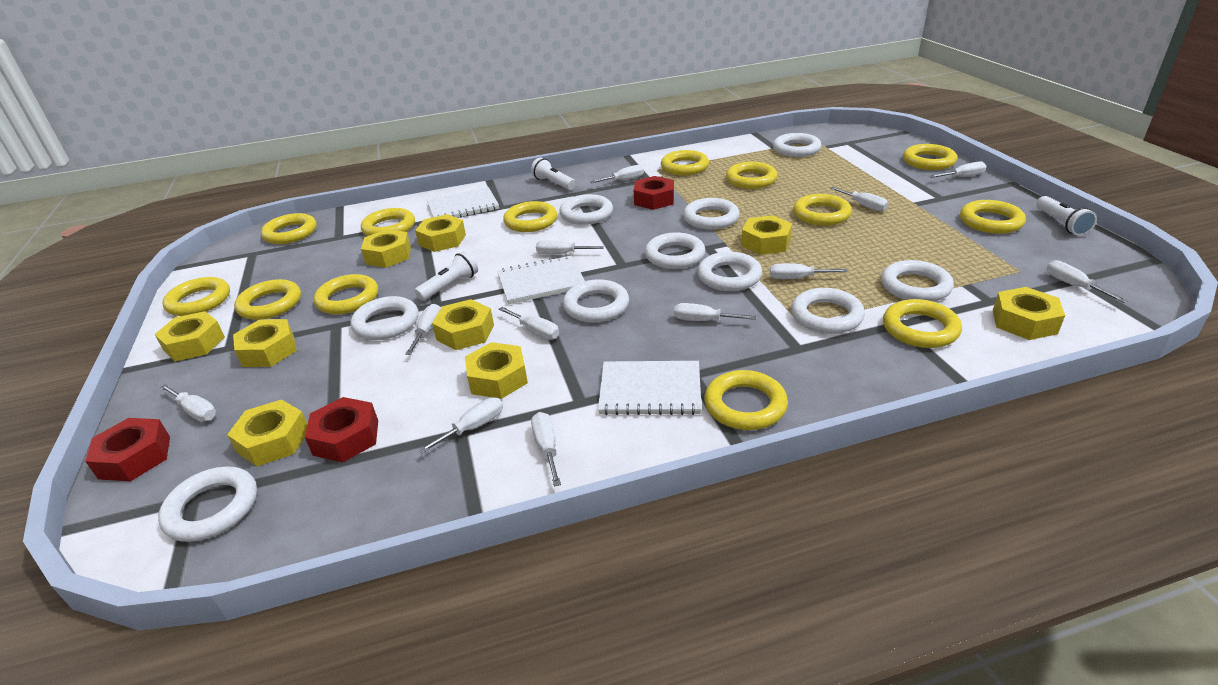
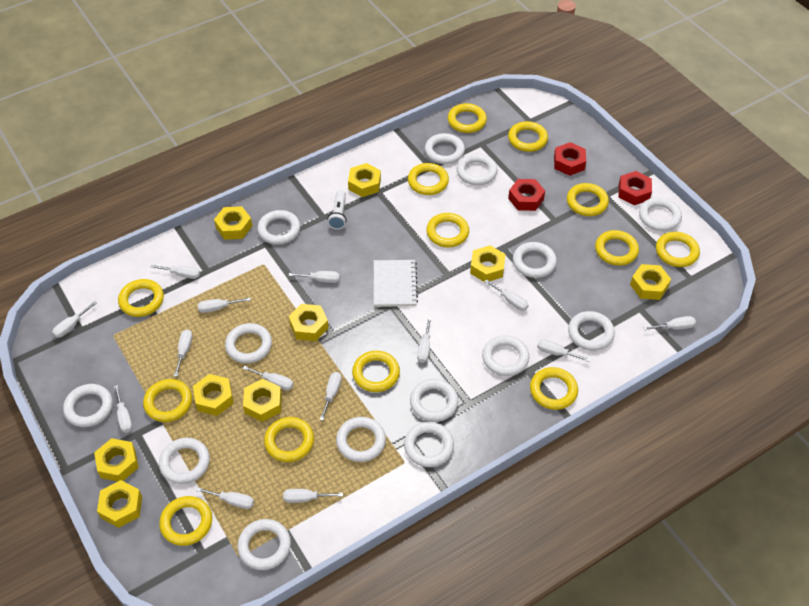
white flashlight: 3 -> 1
white notebook: 3 -> 1
white ring: 10 -> 14
white screwdriver: 12 -> 14

